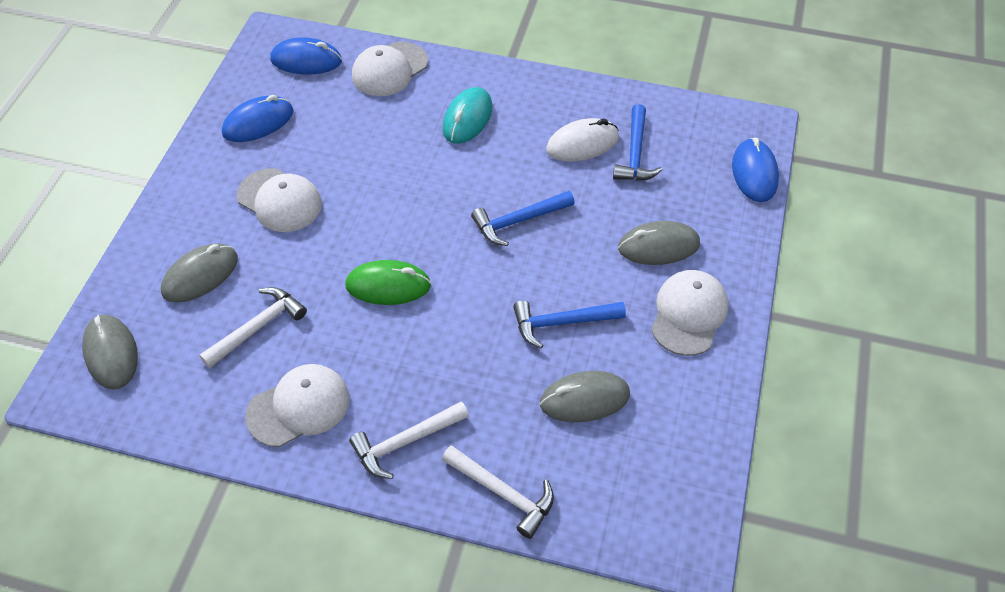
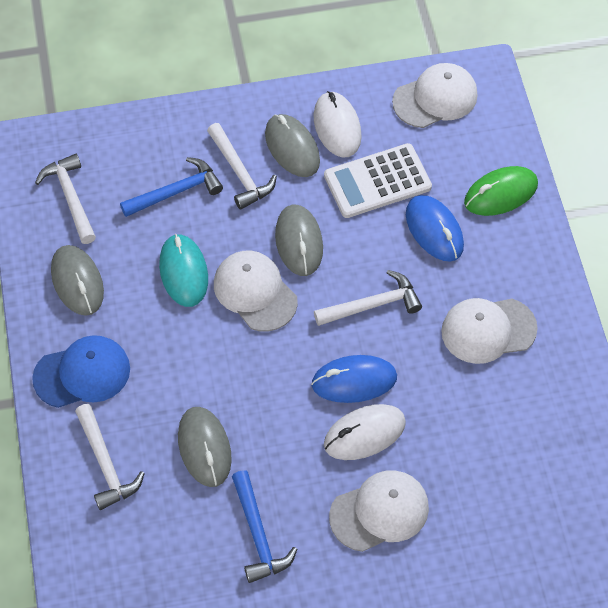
blue cap: 0 -> 1
blue hammer: 3 -> 2
blue mouse: 3 -> 2
white calculator: 0 -> 1
white hammer: 3 -> 4
white mouse: 1 -> 2

